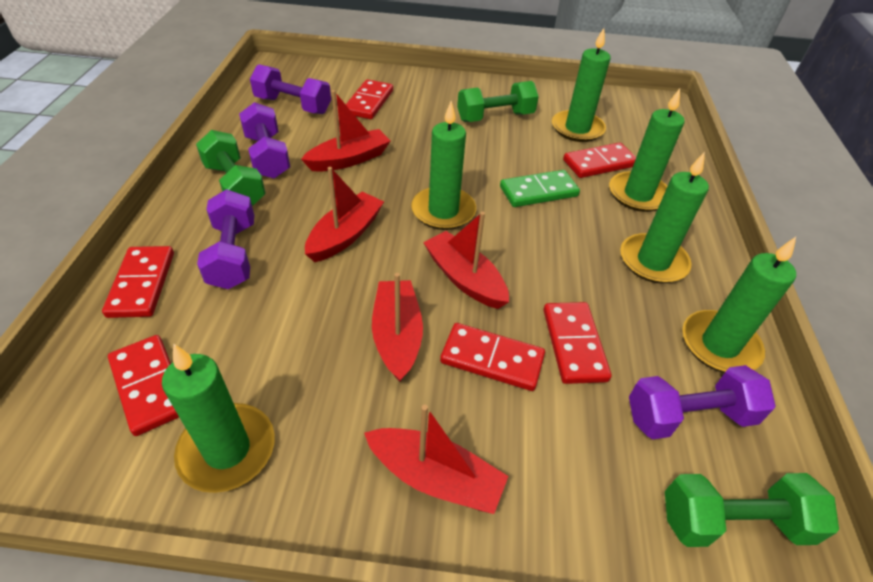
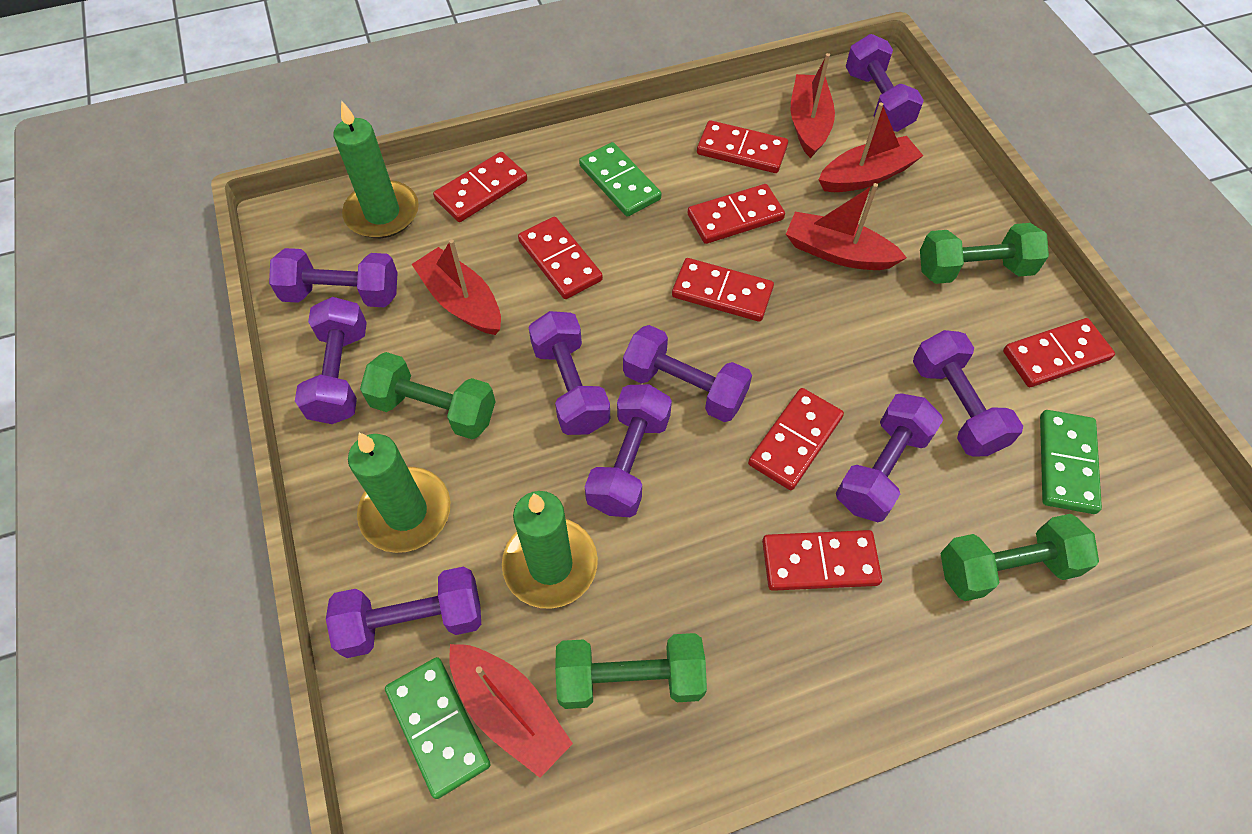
green candle: 6 -> 3
green domino: 1 -> 3
green dumbbell: 3 -> 4
purple dumbbell: 4 -> 9
red domino: 6 -> 8

